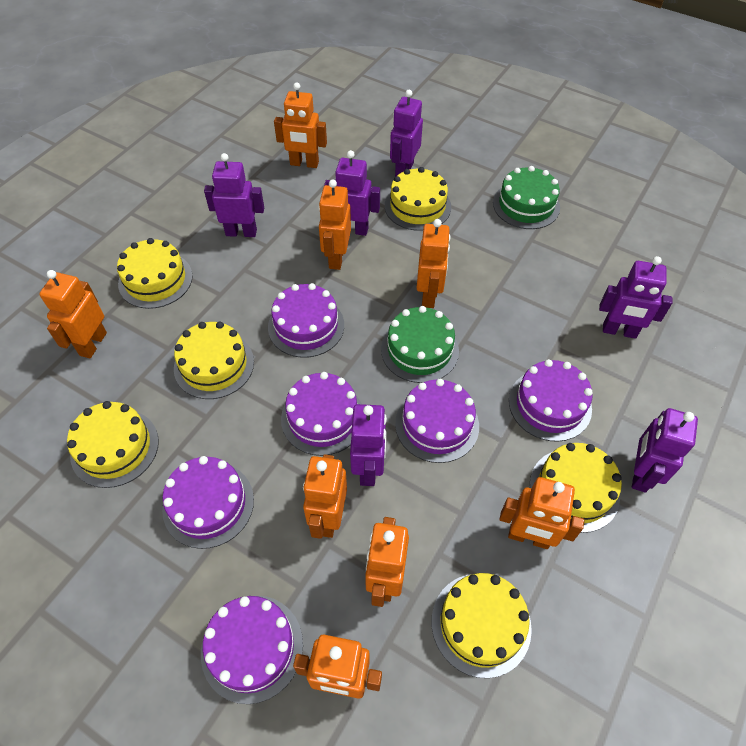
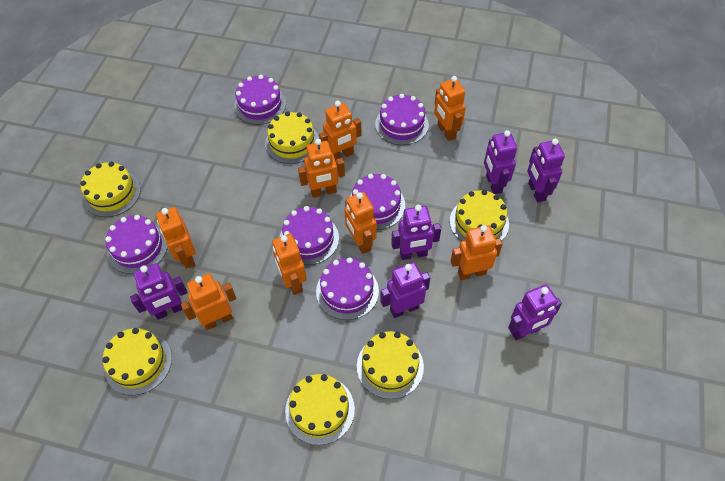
green cake: 2 -> 0

